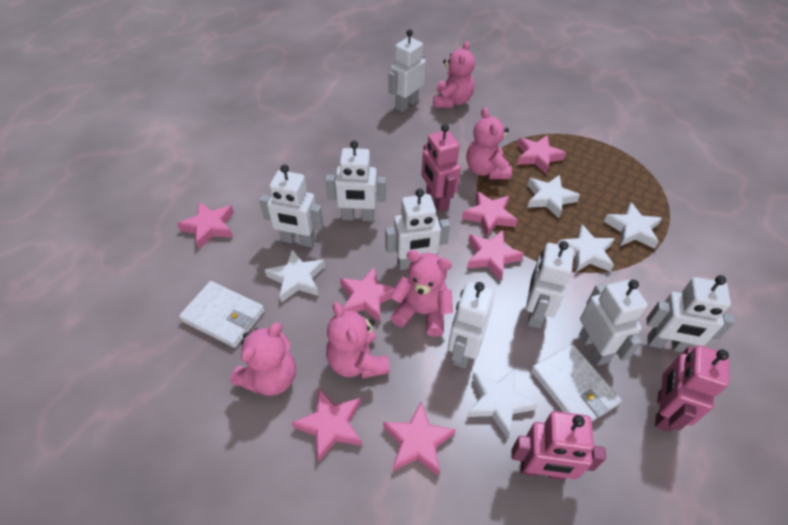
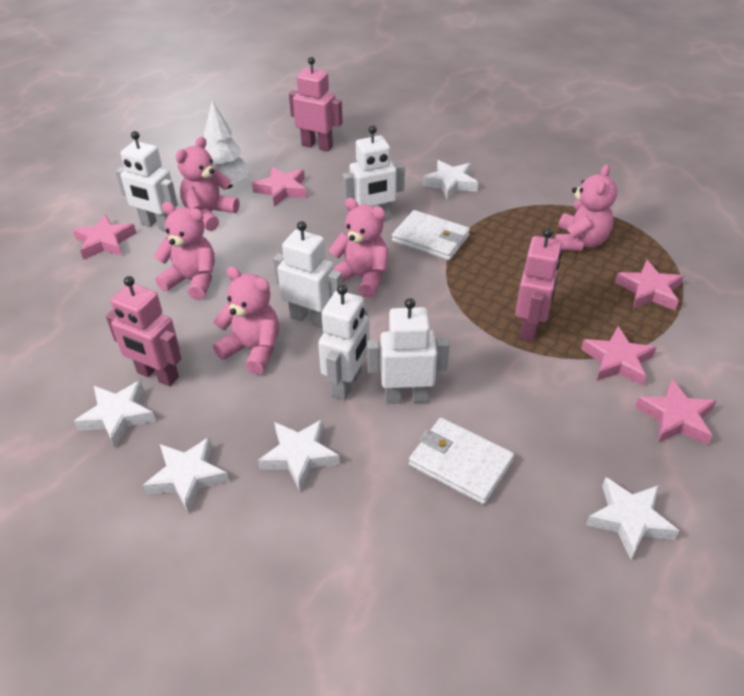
pink star: 7 -> 5
white robot: 8 -> 5
white tree: 0 -> 1

